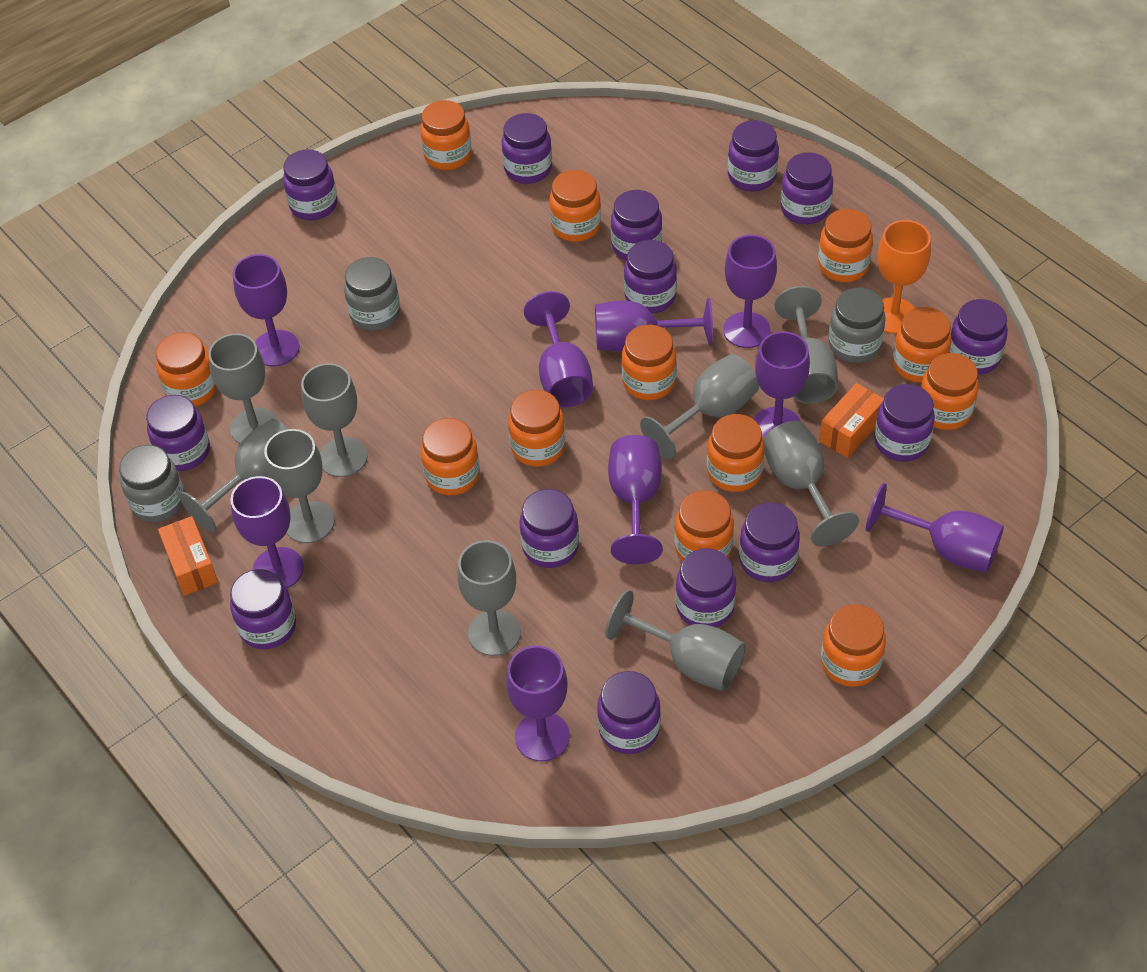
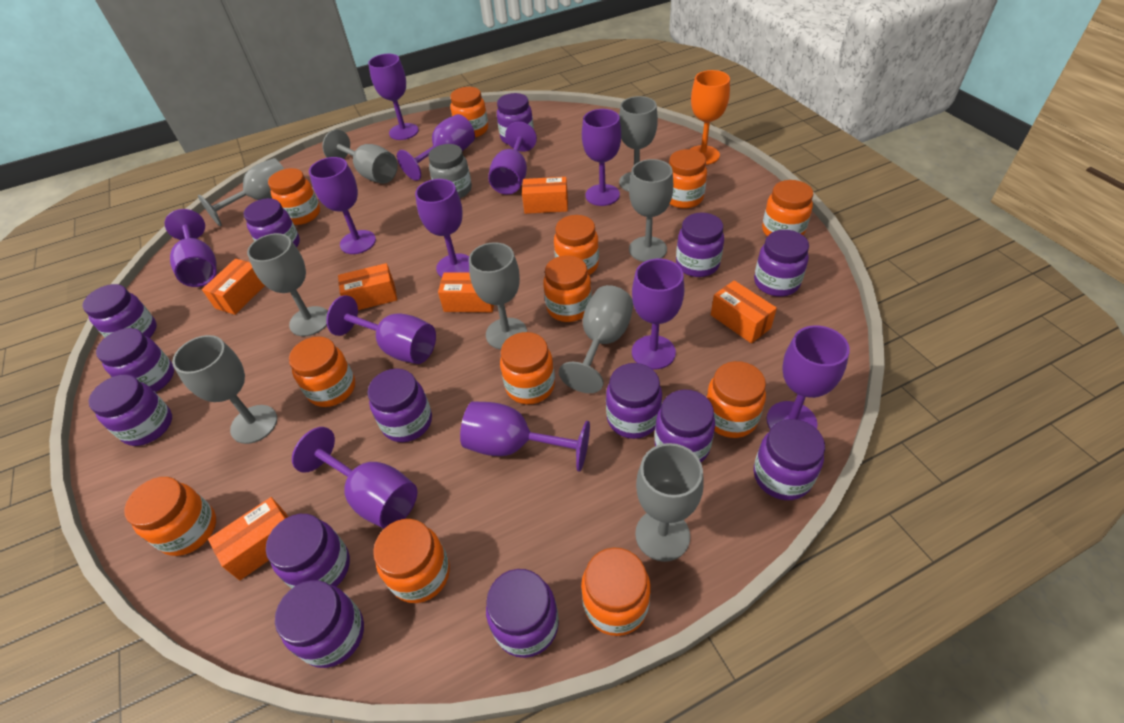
grey jar: 3 -> 1
orange box: 2 -> 6
purple goblet: 9 -> 12

